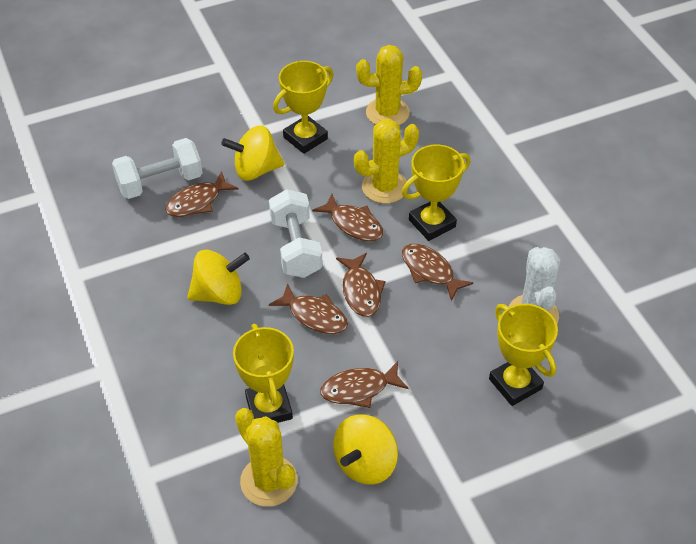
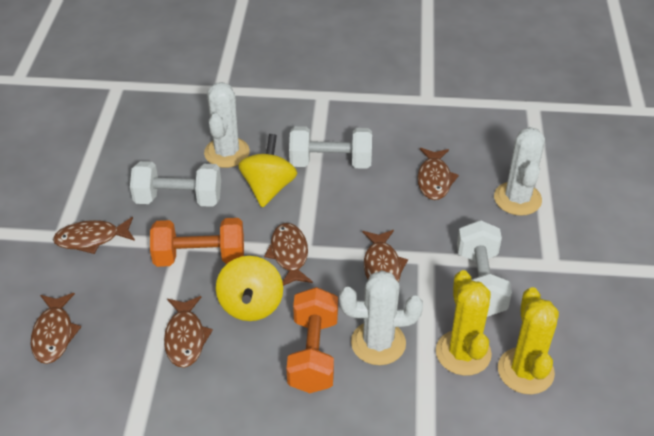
orange dumbbell: 0 -> 2
white cactus: 1 -> 3
white dumbbell: 2 -> 3
yellow cactus: 3 -> 2
yellow spinning top: 3 -> 2
yellow trophy: 4 -> 0

